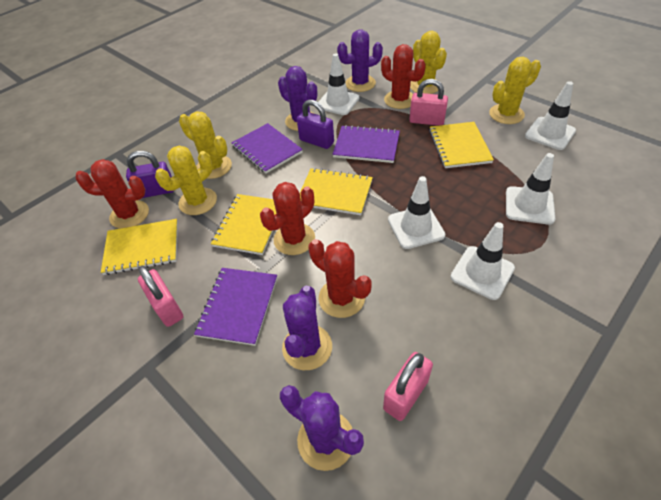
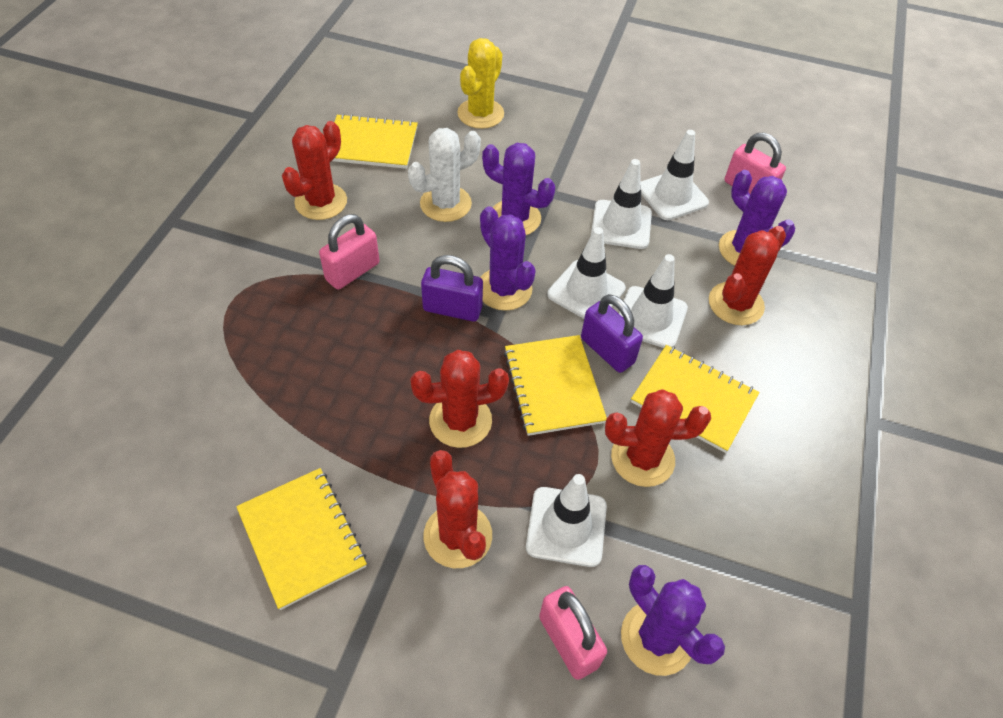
purple notebook: 3 -> 0
red cactus: 4 -> 5
white cactus: 0 -> 1
yellow cactus: 4 -> 1

